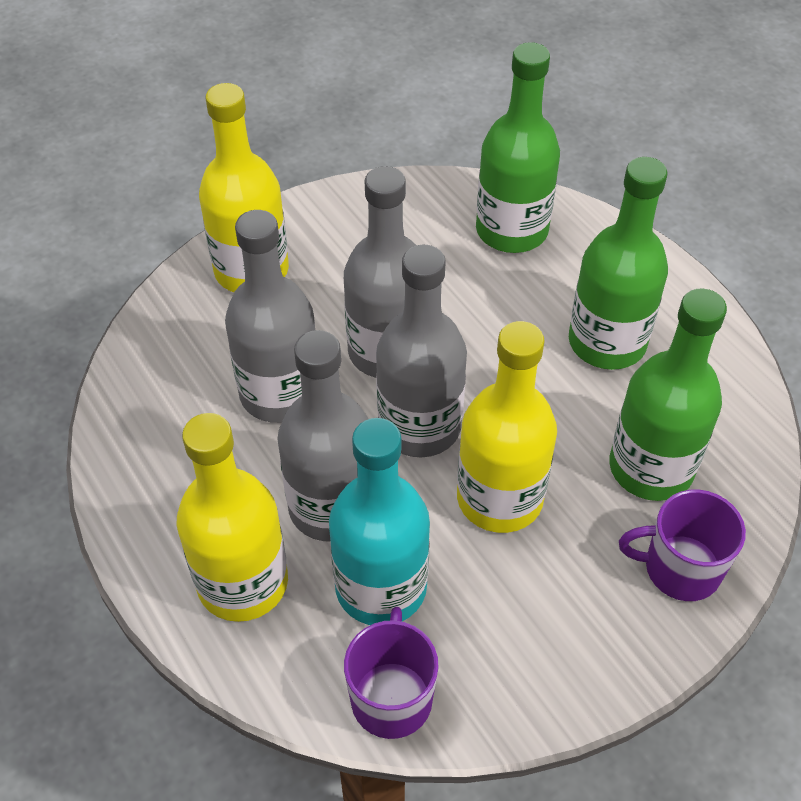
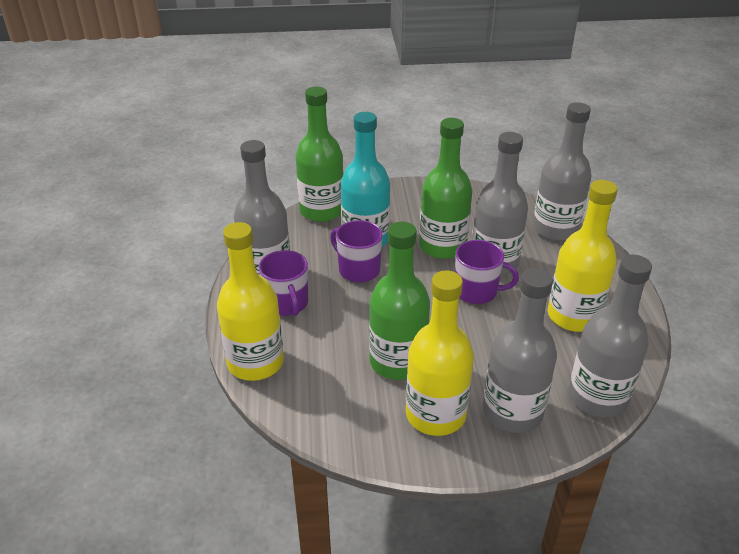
grey bottle: 4 -> 5
purple mug: 2 -> 3

